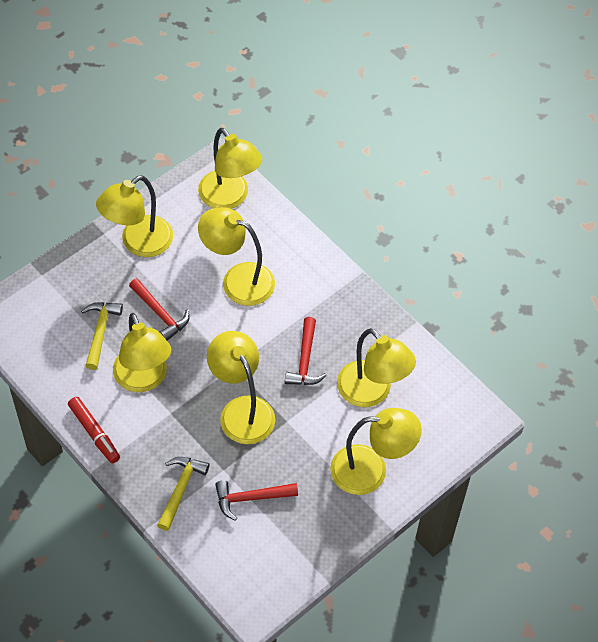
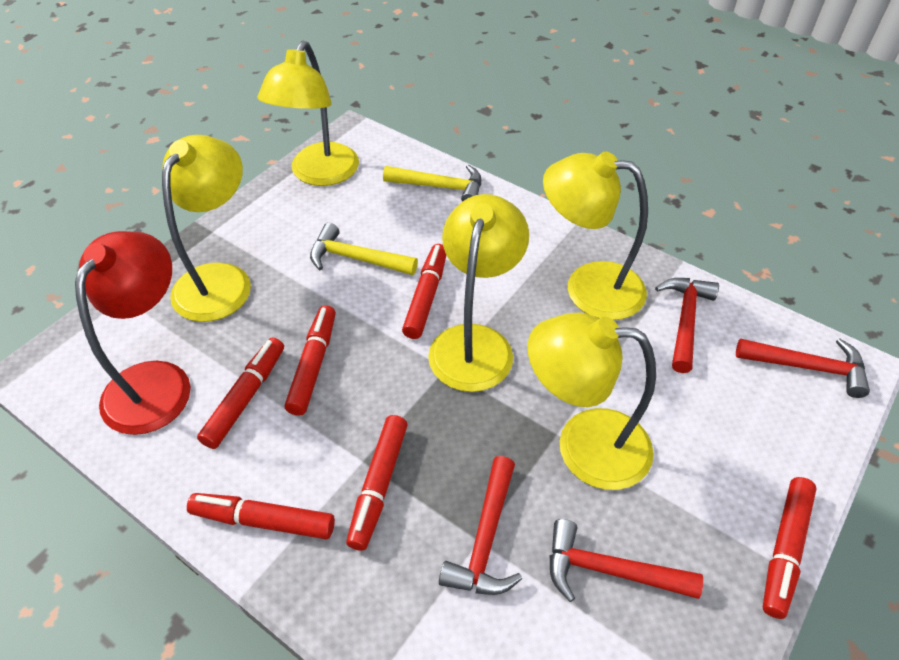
red hammer: 3 -> 4
red lamp: 0 -> 1
red marker: 1 -> 6
yellow lamp: 7 -> 5

